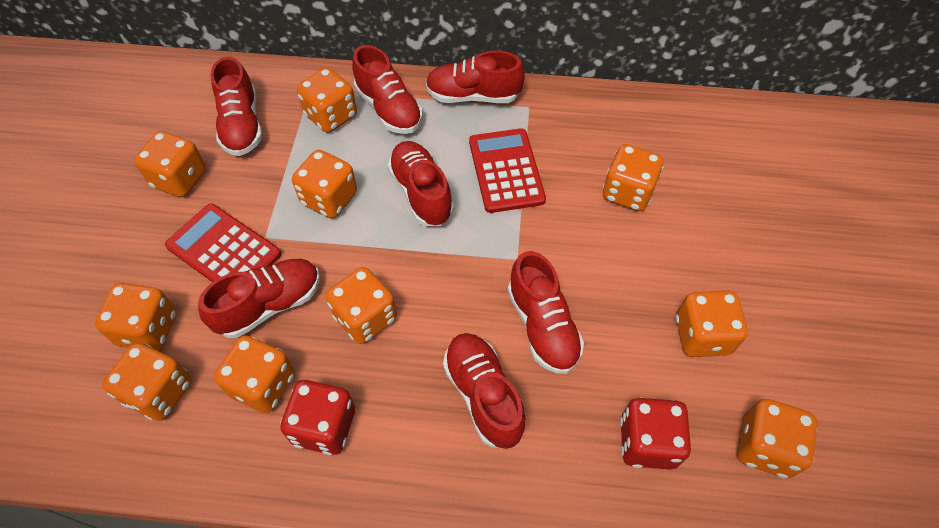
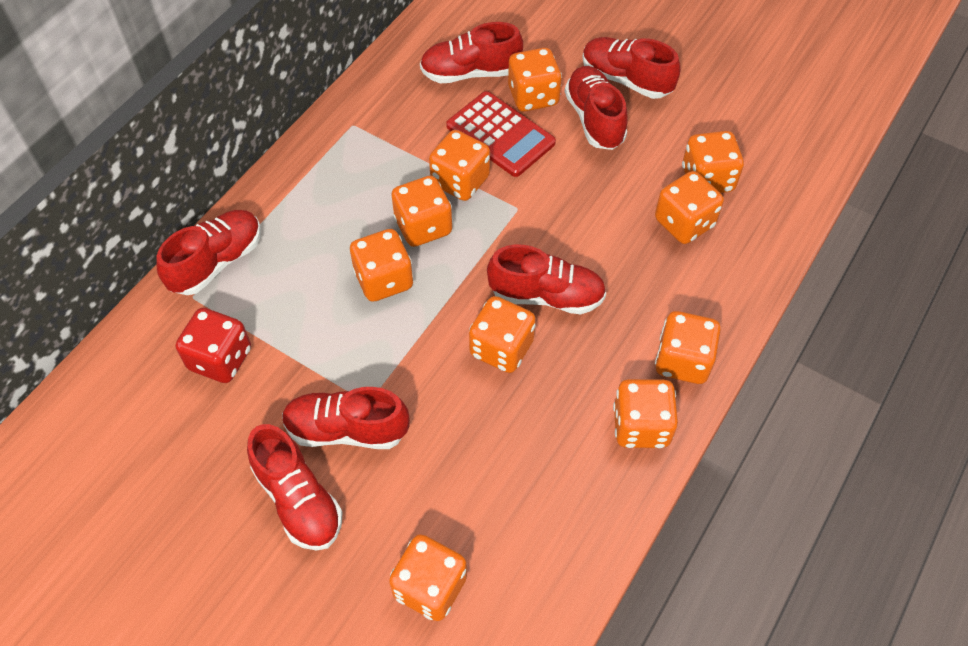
red calculator: 2 -> 1
red dice: 2 -> 1

